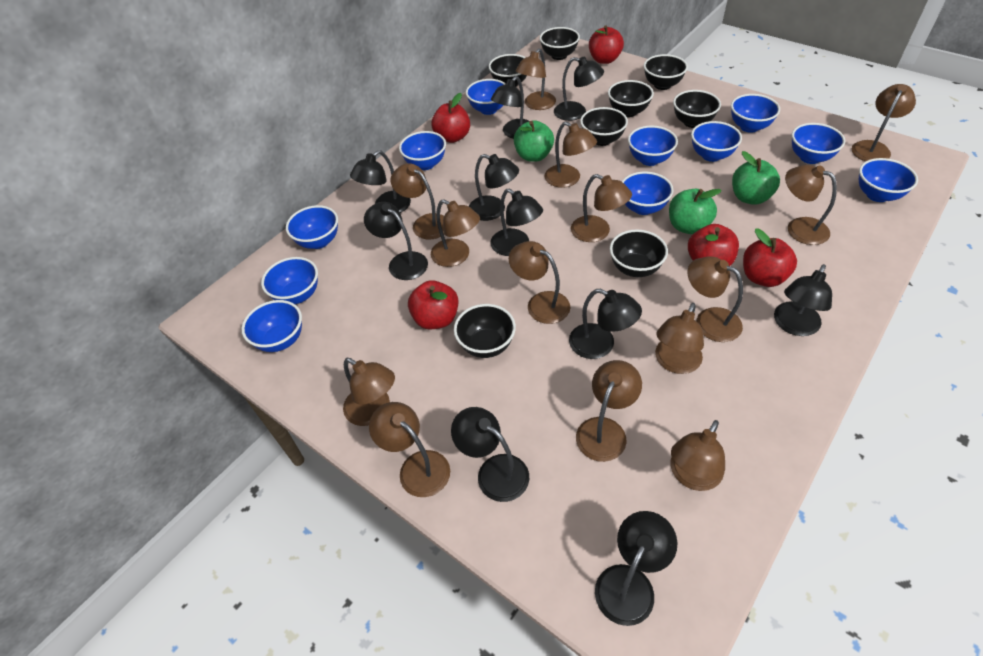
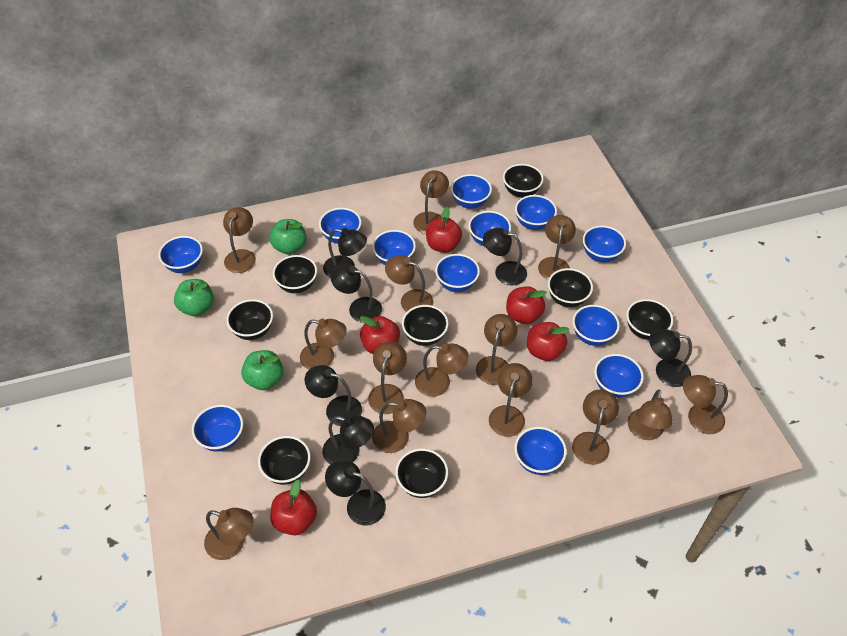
black lamp: 10 -> 7
blue bowl: 11 -> 12

